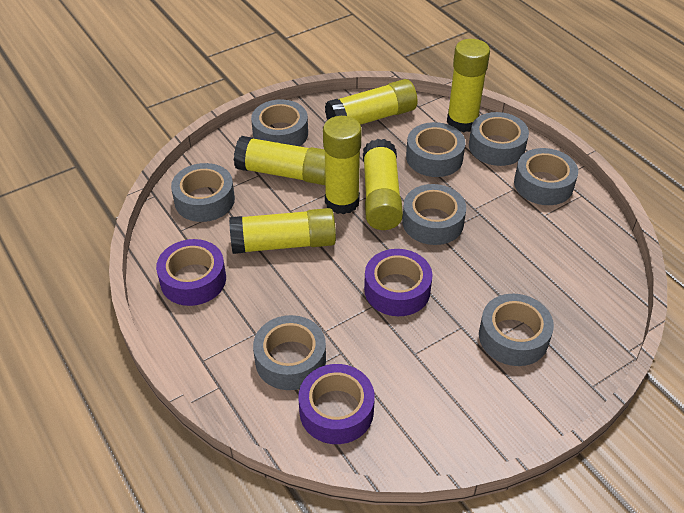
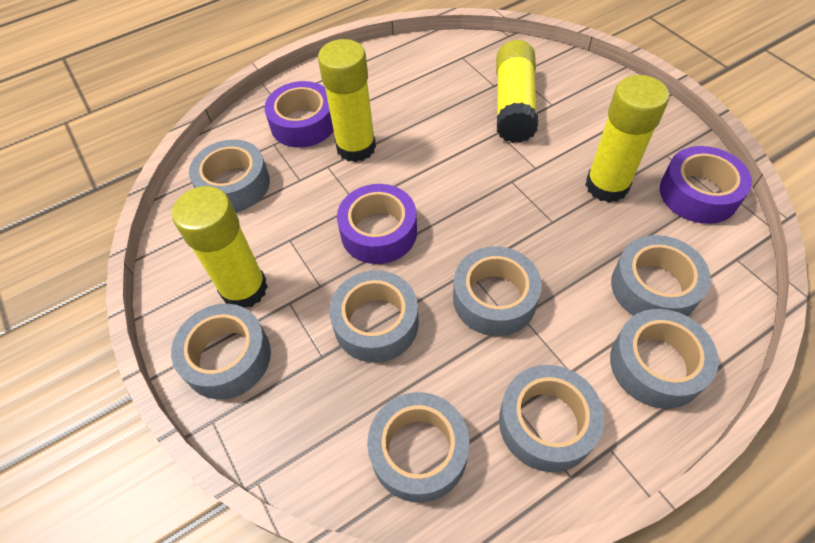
yellow glue stick: 6 -> 4

